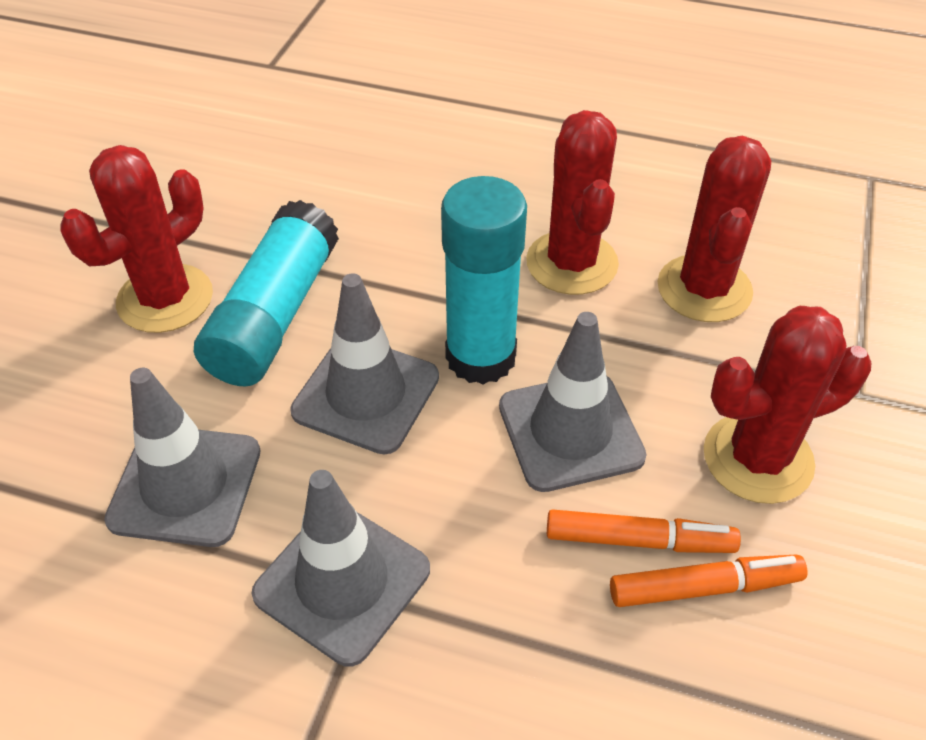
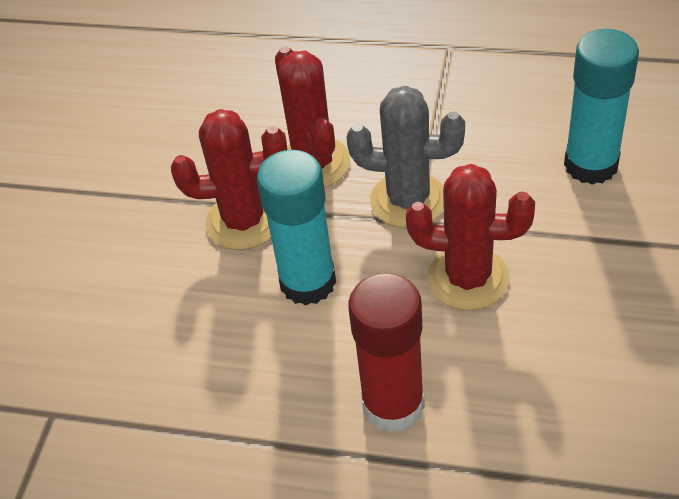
grey cactus: 0 -> 1
grey traffic cone: 4 -> 0
orange marker: 2 -> 0
red cactus: 4 -> 3
red glue stick: 0 -> 1

